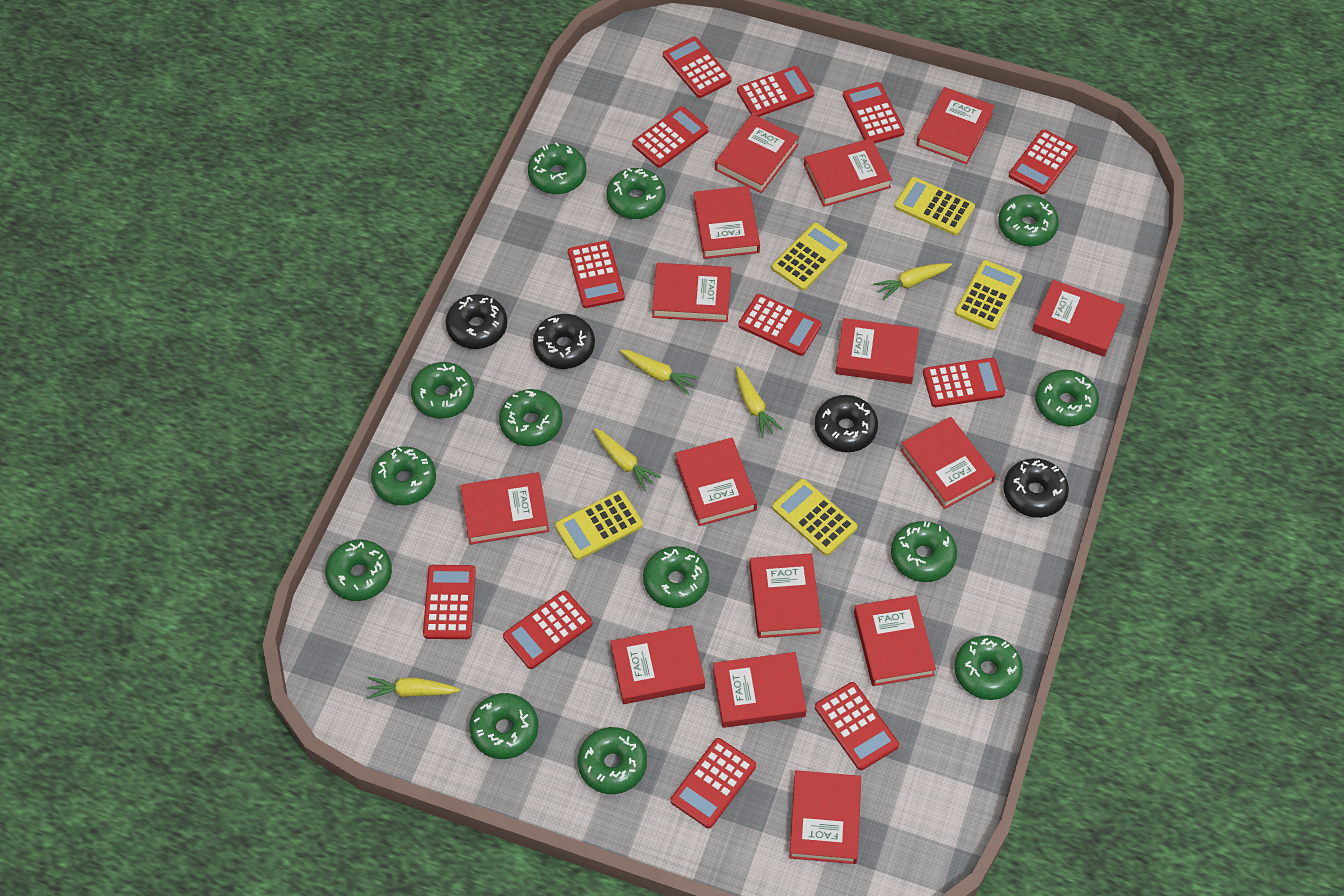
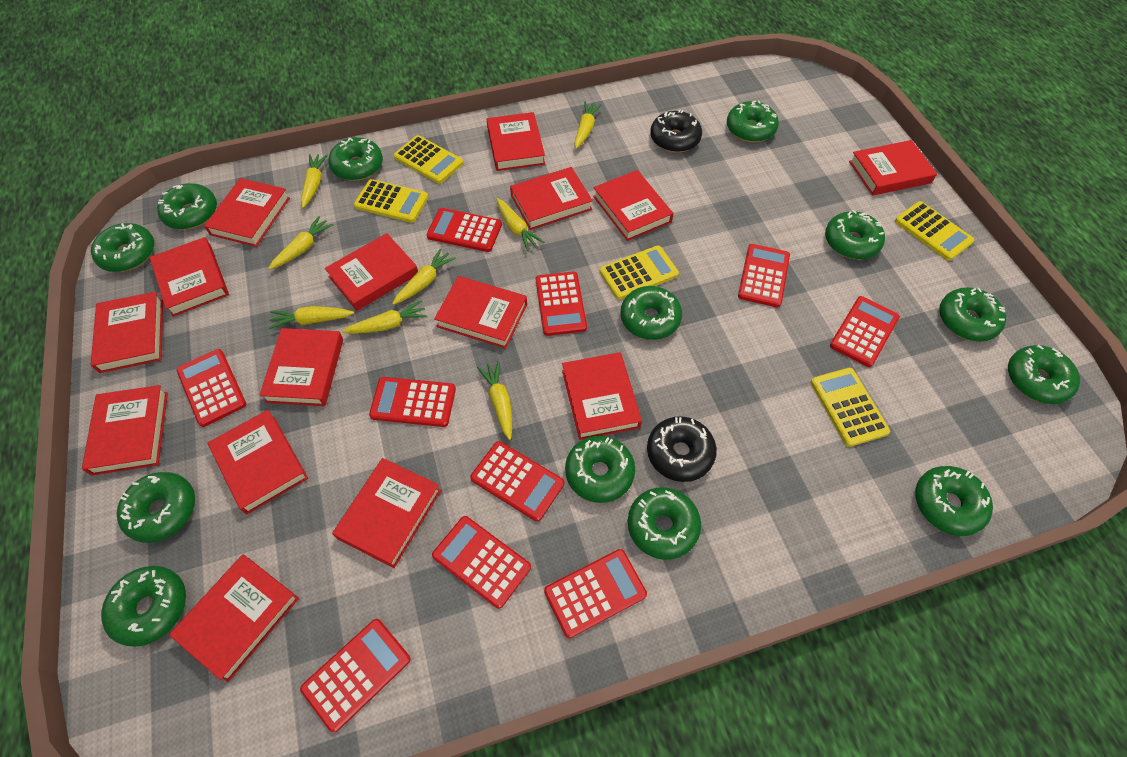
black donut: 4 -> 2
red calculator: 12 -> 10
yellow carrot: 5 -> 8

